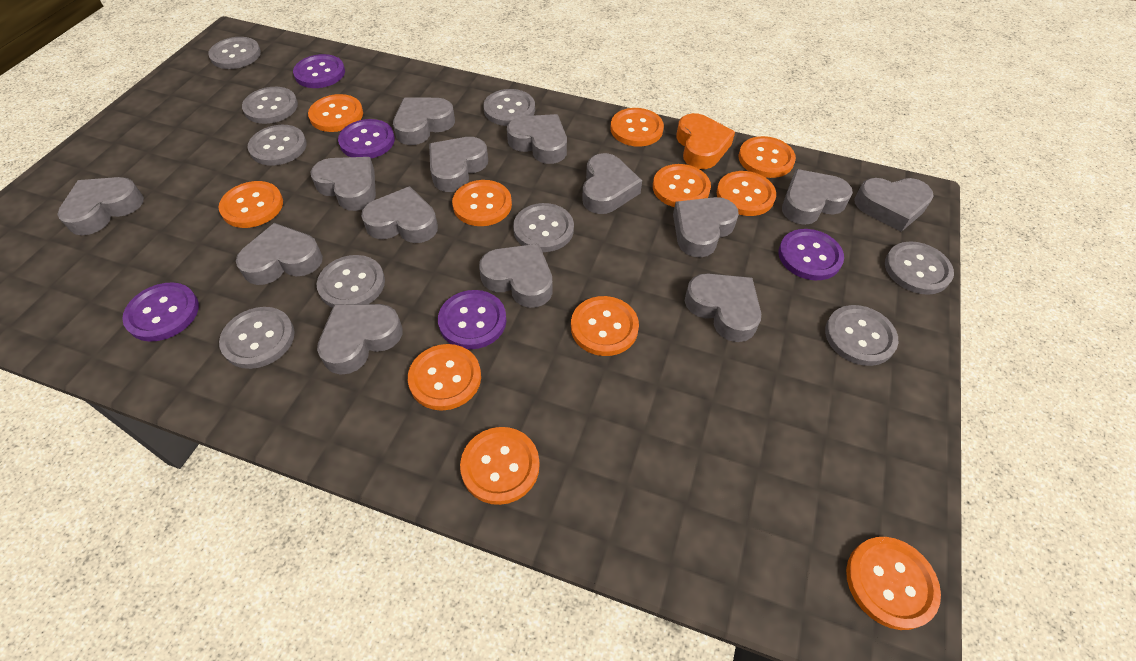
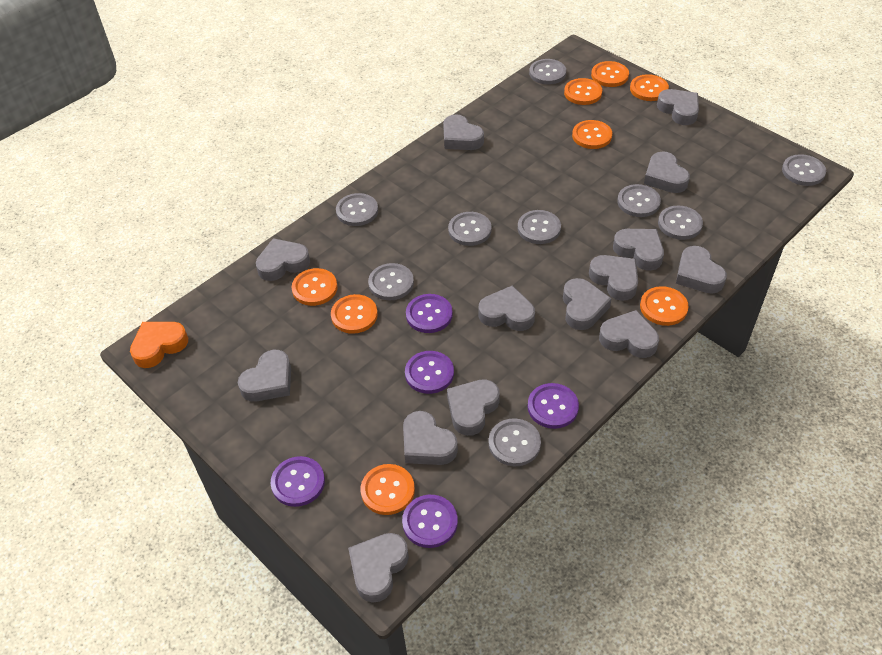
orange button: 11 -> 8

